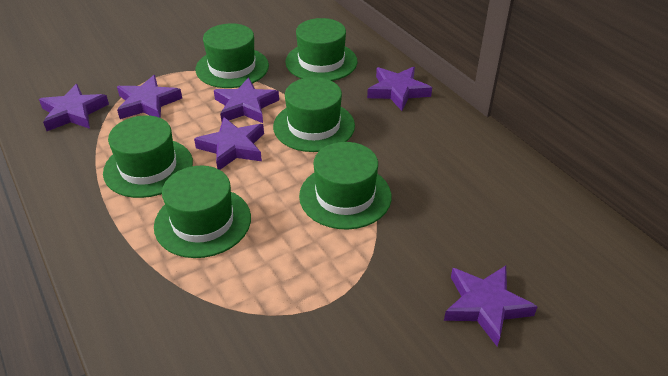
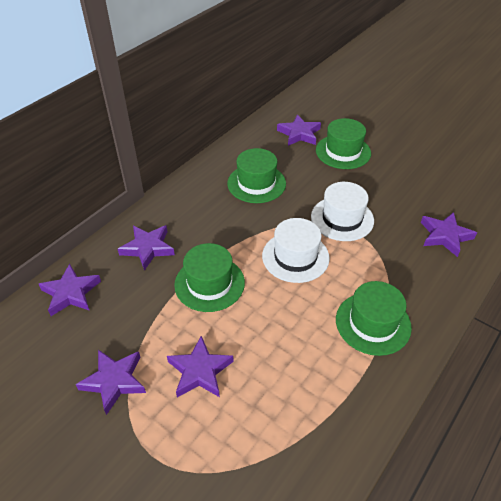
green hat: 6 -> 4
white hat: 0 -> 2

